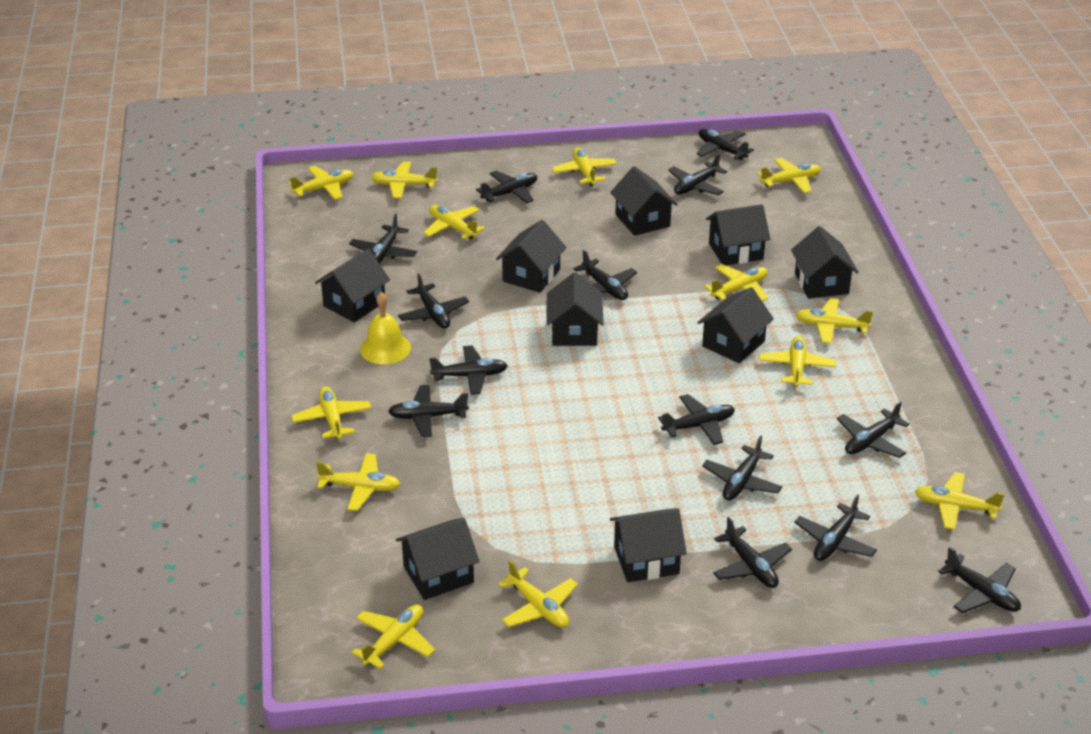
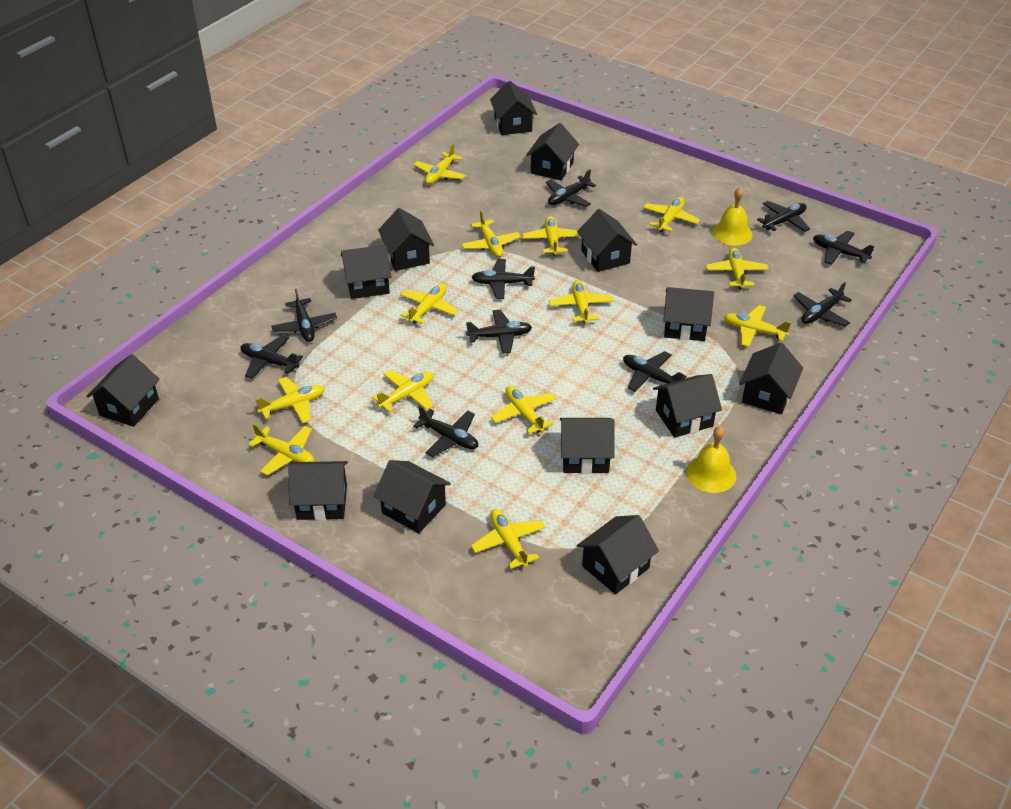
black house: 9 -> 13
black plane: 14 -> 10
yellow bell: 1 -> 2

